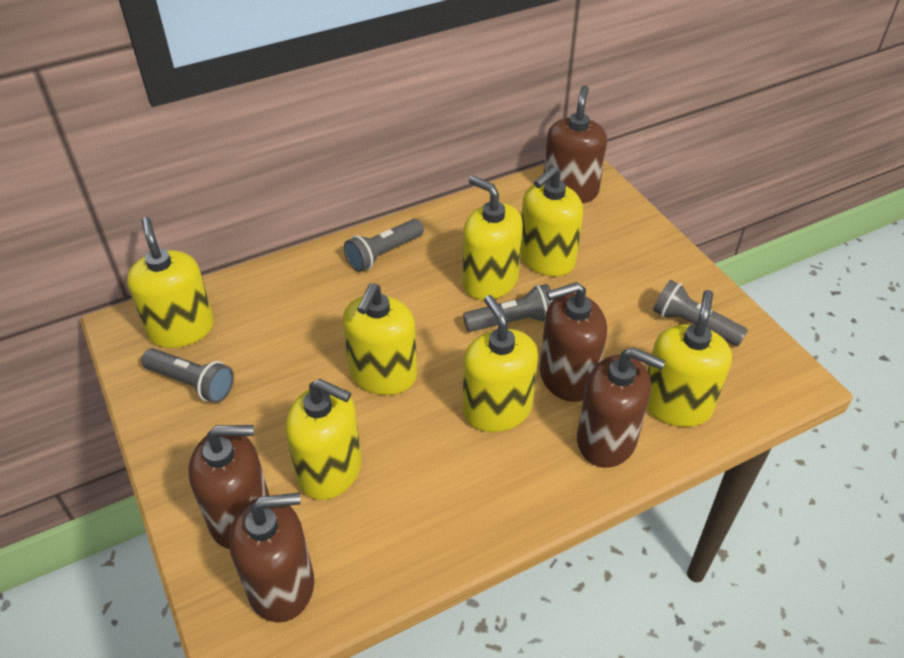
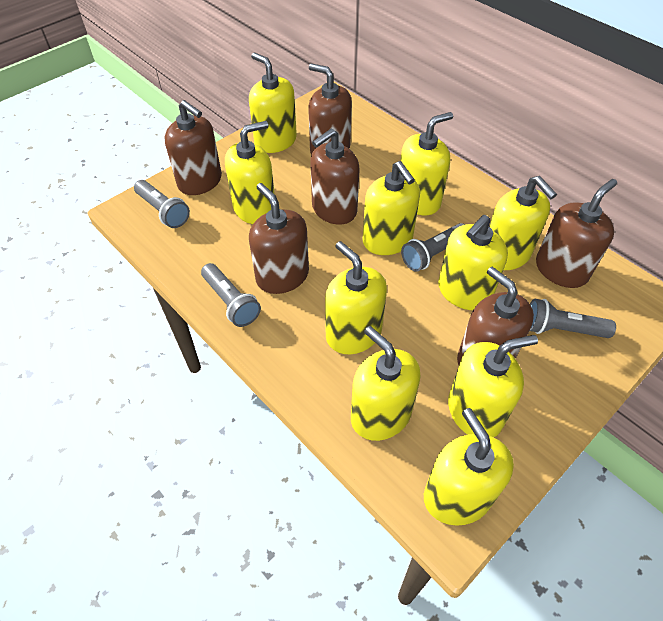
brown soap dispenser: 5 -> 6
yellow soap dispenser: 7 -> 10

